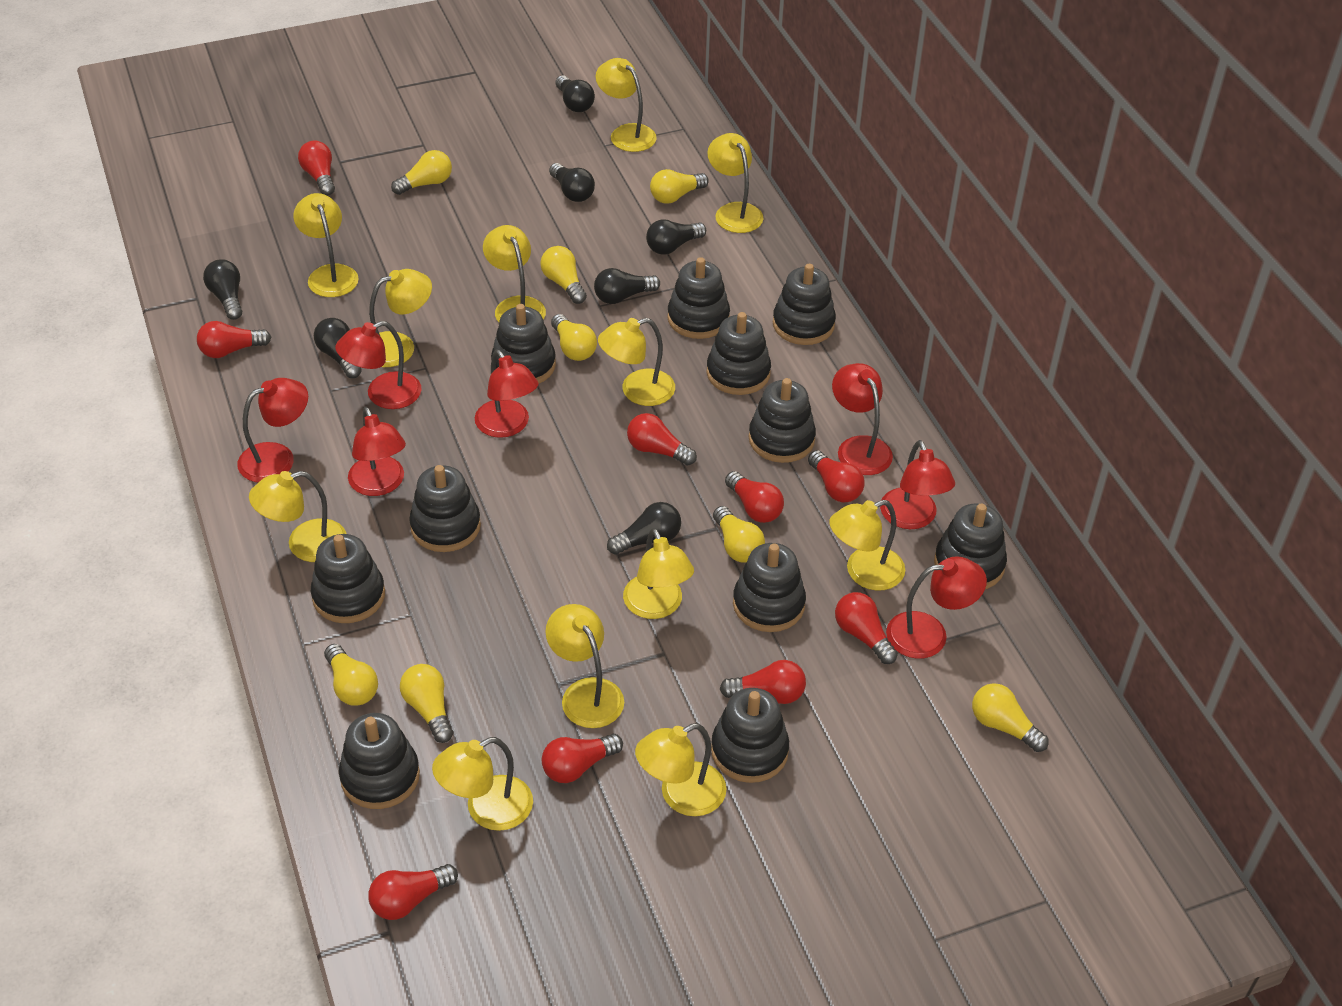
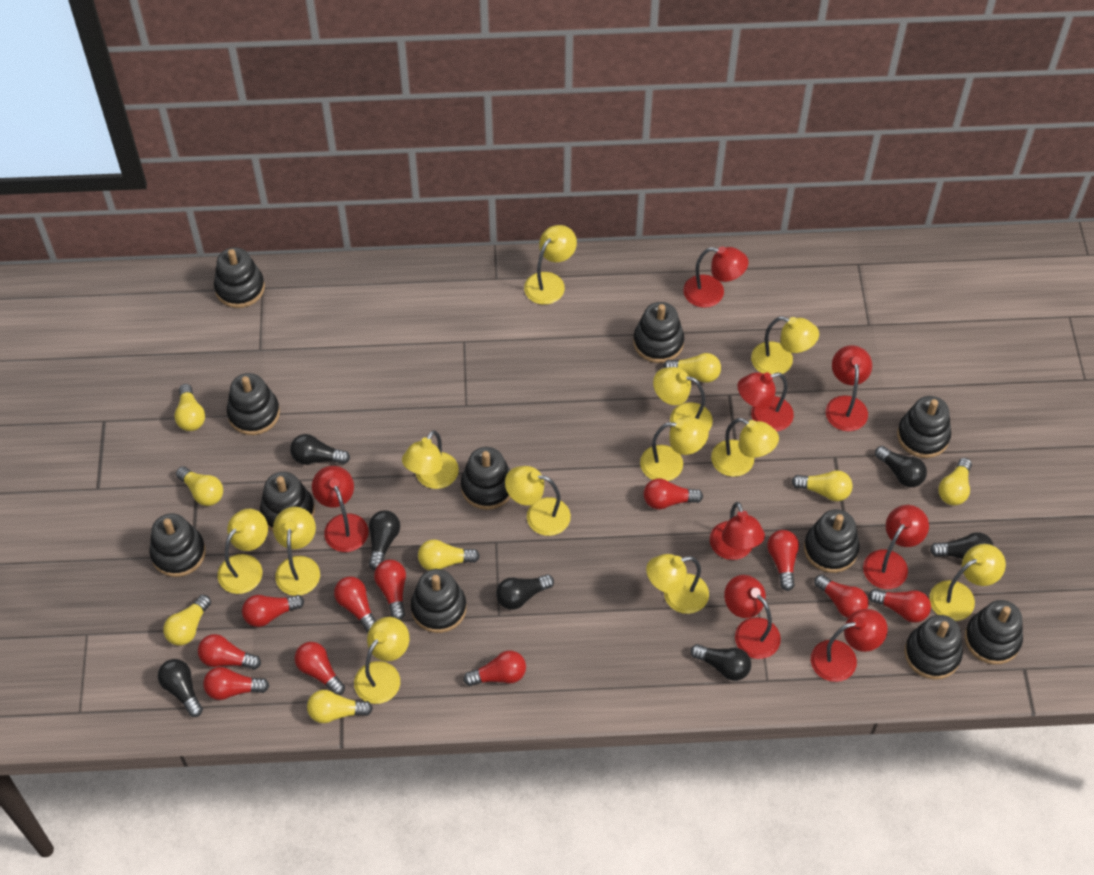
red lamp: 7 -> 8
red light bulb: 9 -> 11

